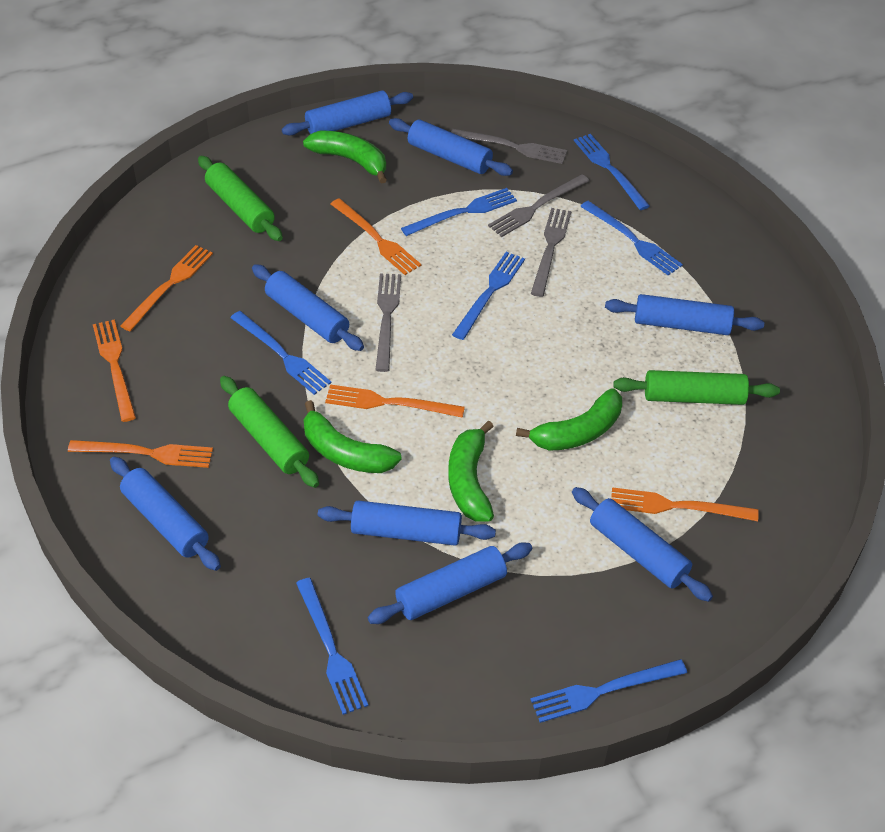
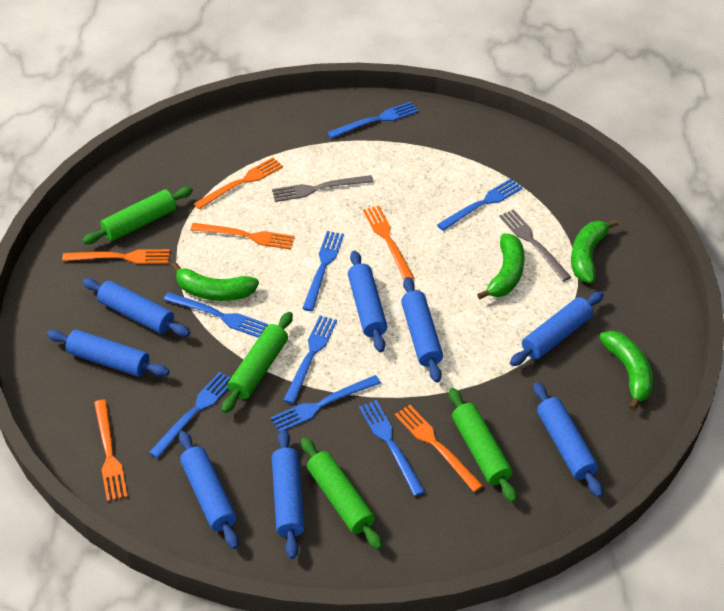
blue fork: 7 -> 8
green rolling pin: 3 -> 4
grey fork: 4 -> 2

